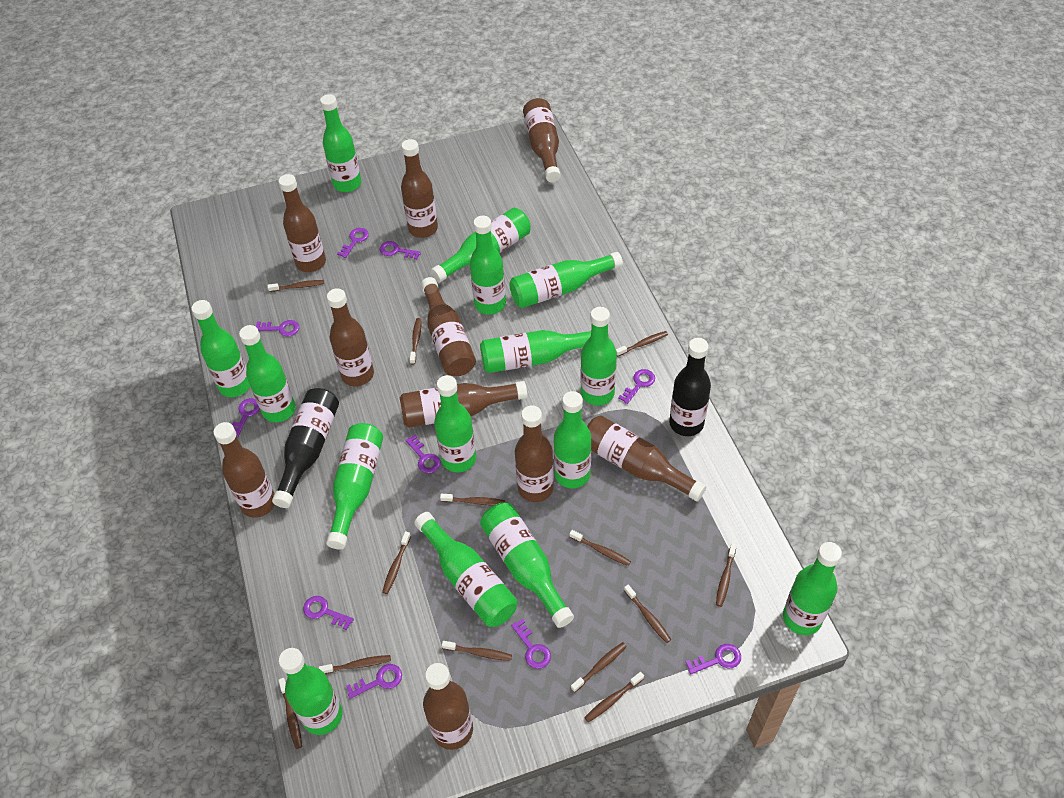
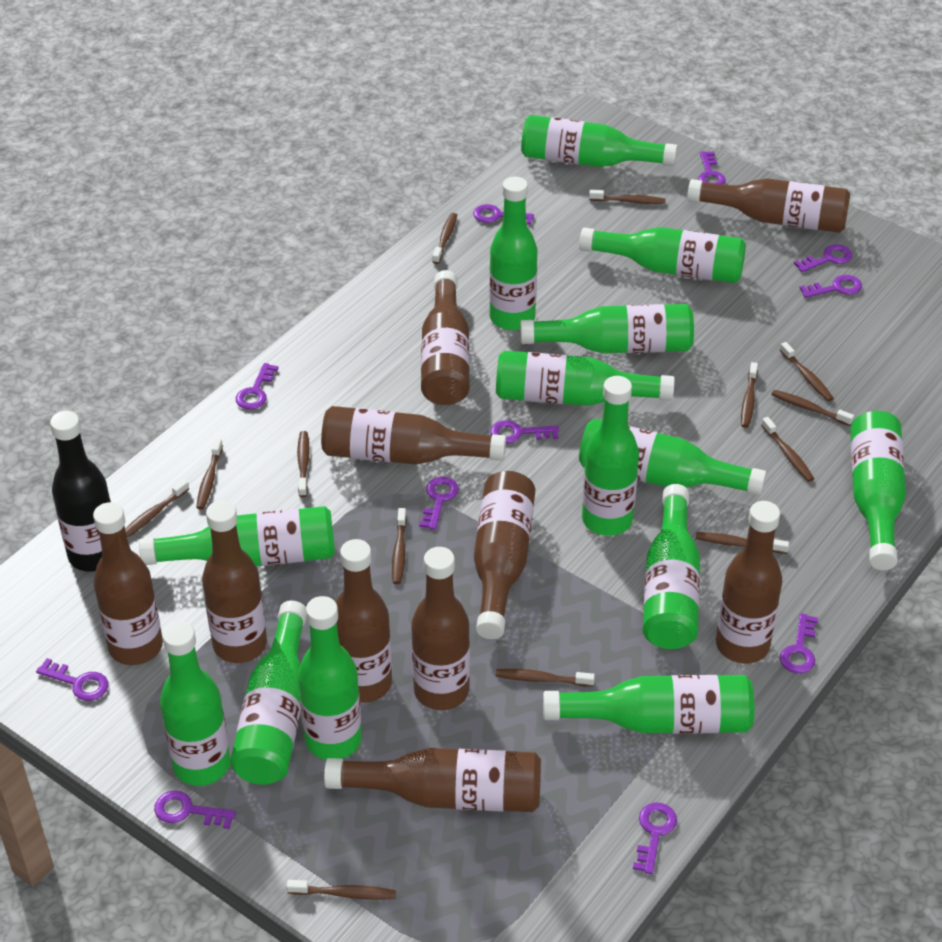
black bottle: 2 -> 1
green bottle: 15 -> 14
purple key: 10 -> 11

